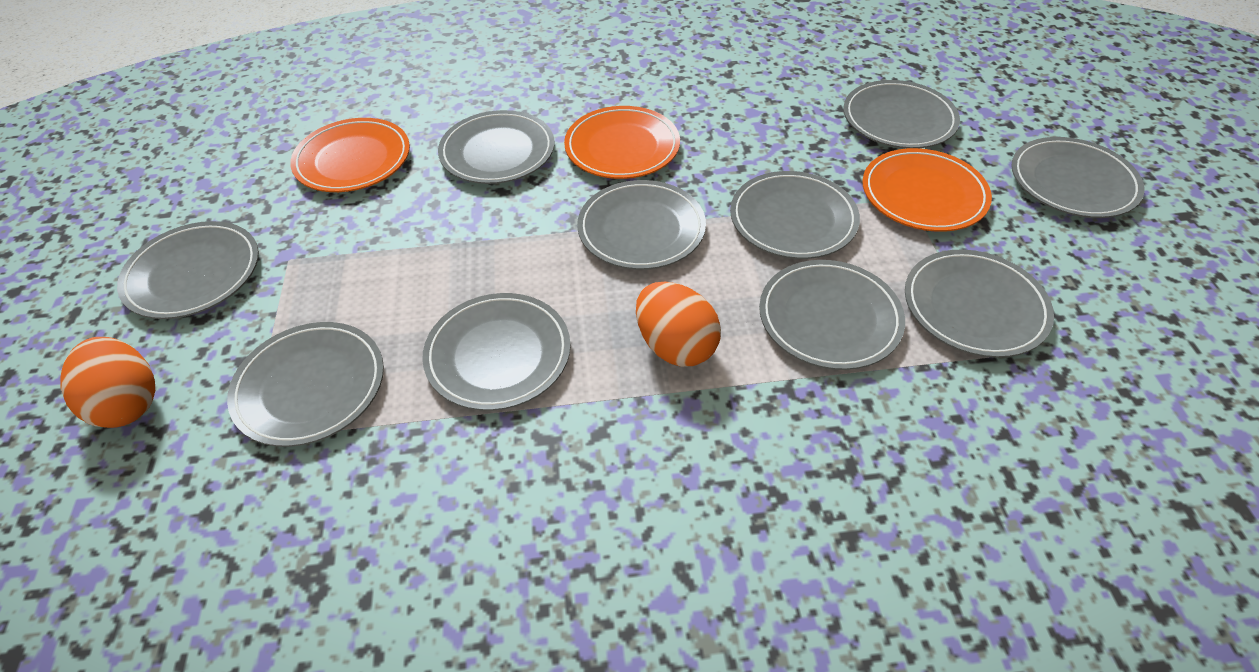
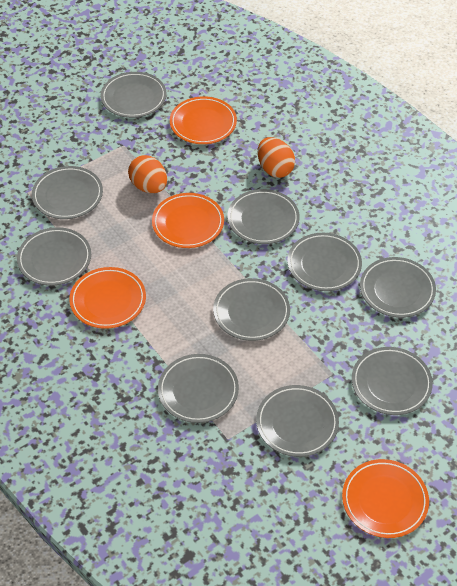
orange plate: 3 -> 4

